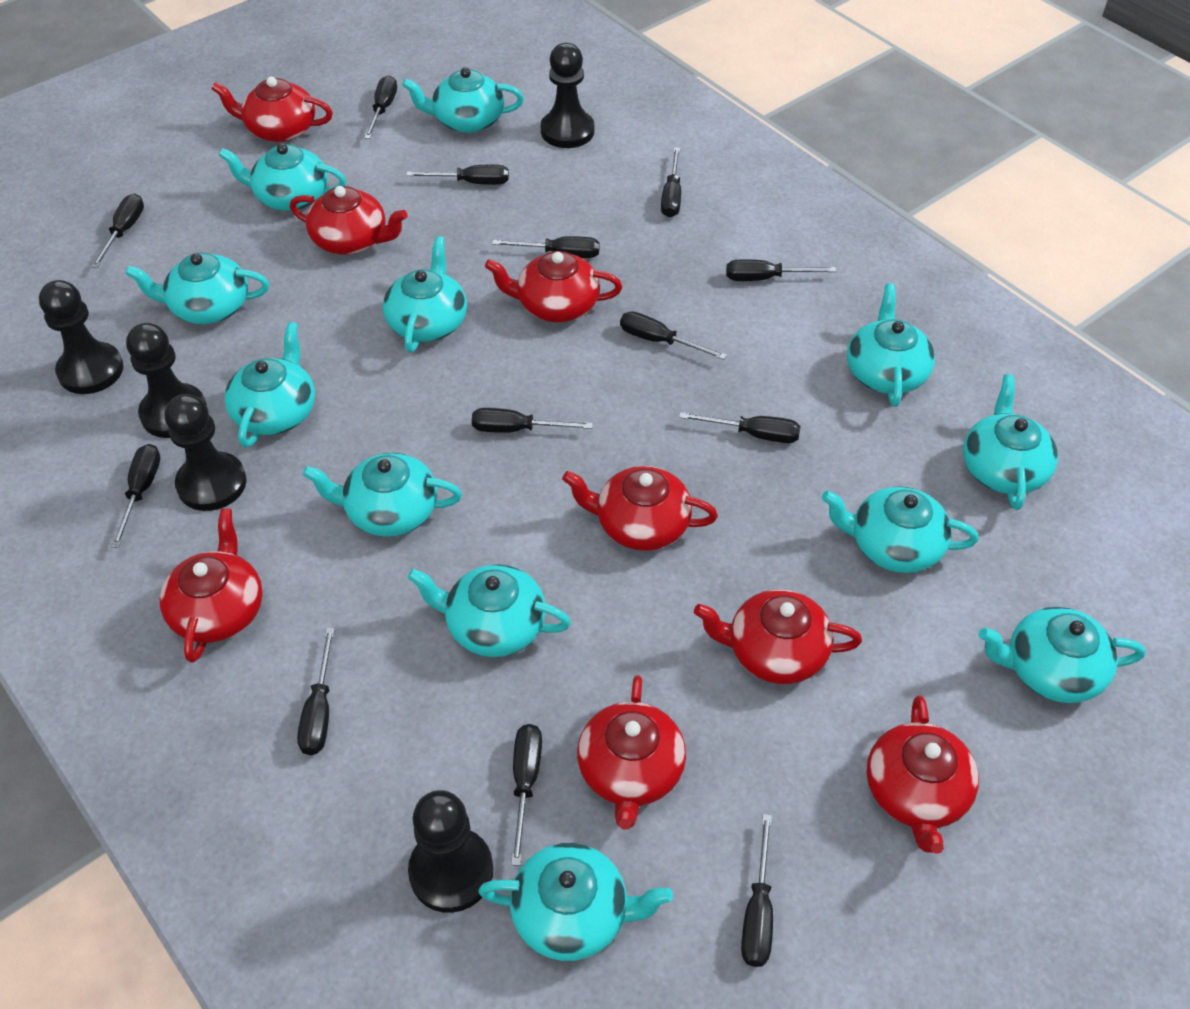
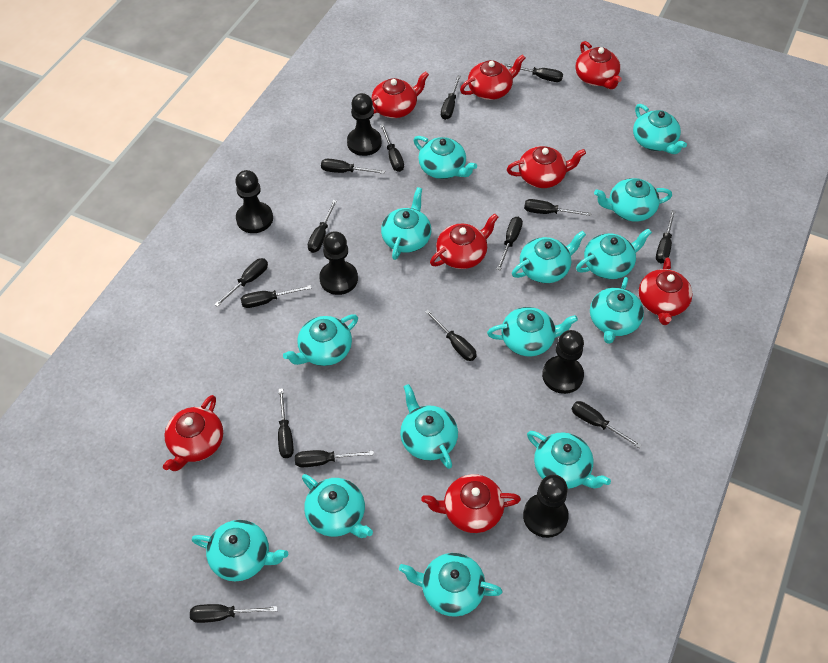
black screwdriver: 13 -> 15
turquoise teapot: 12 -> 14

